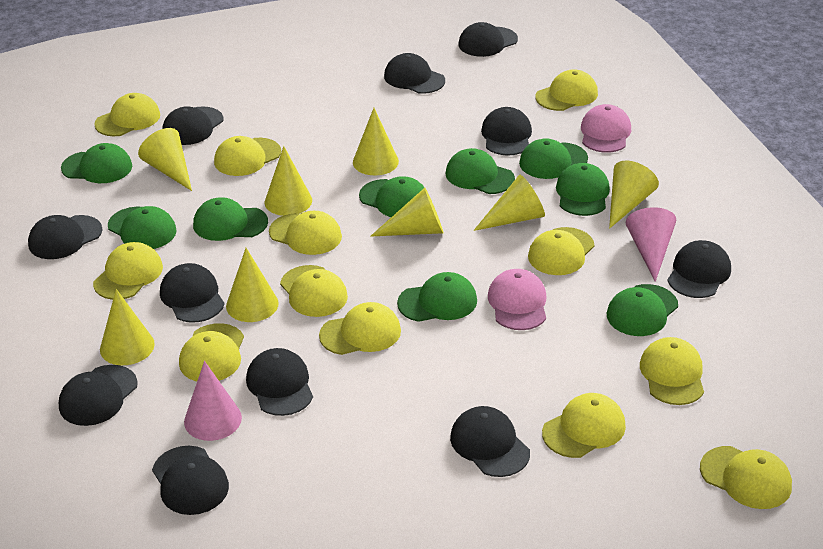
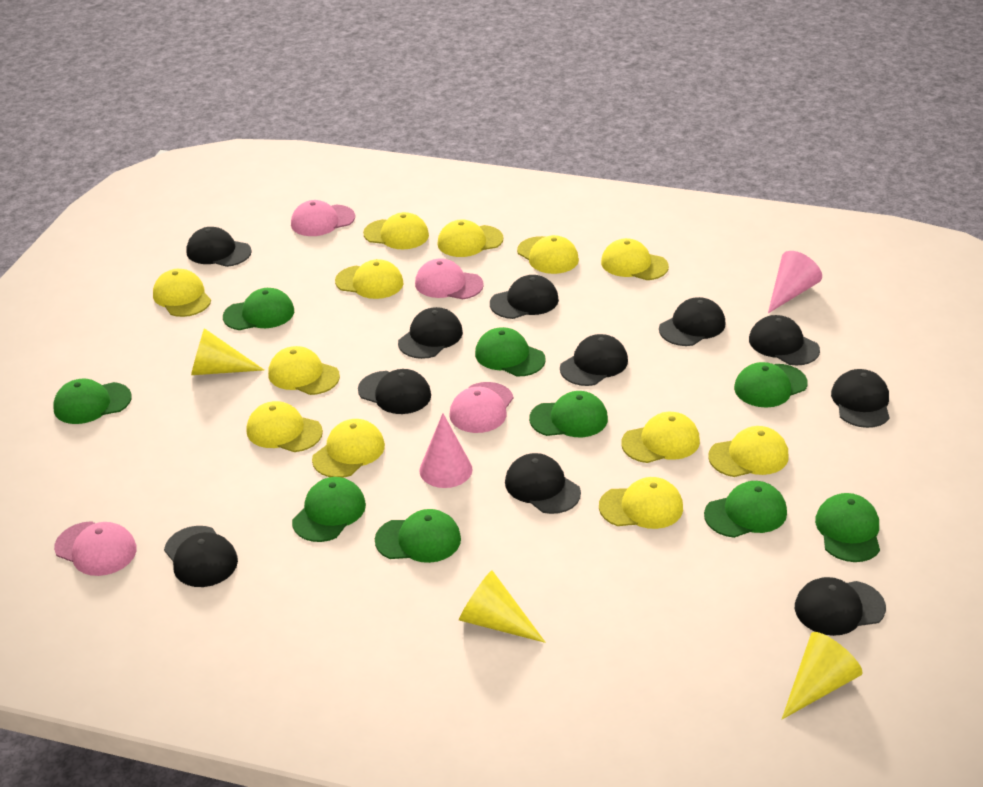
pink cap: 2 -> 4
yellow cone: 8 -> 3

